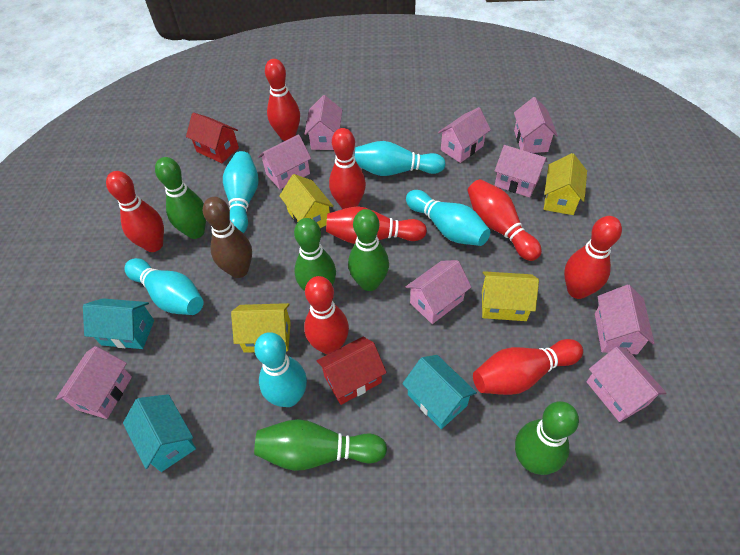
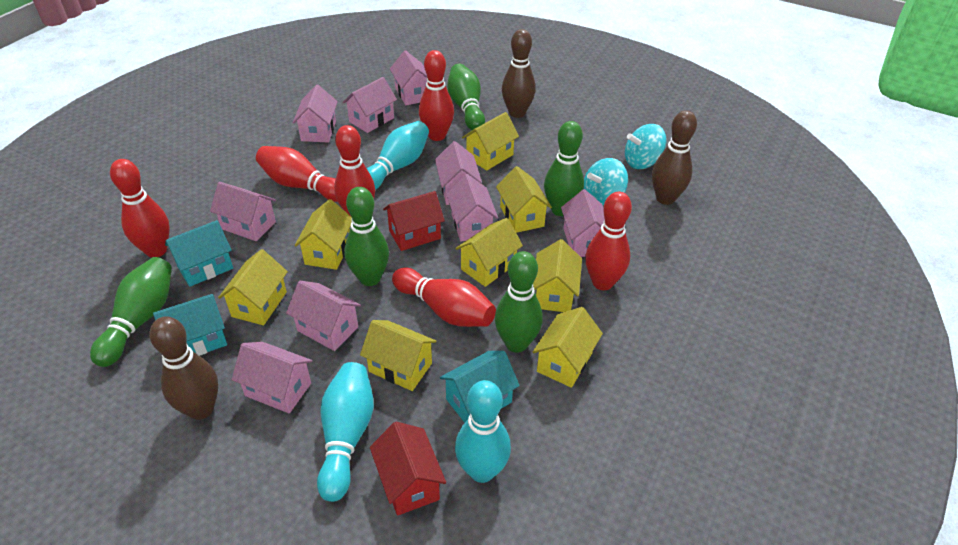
brown bowling pin: 1 -> 3
red bowling pin: 8 -> 6
turquoise bowling pin: 5 -> 3
turquoise spinning top: 0 -> 2
yellow house: 4 -> 8

